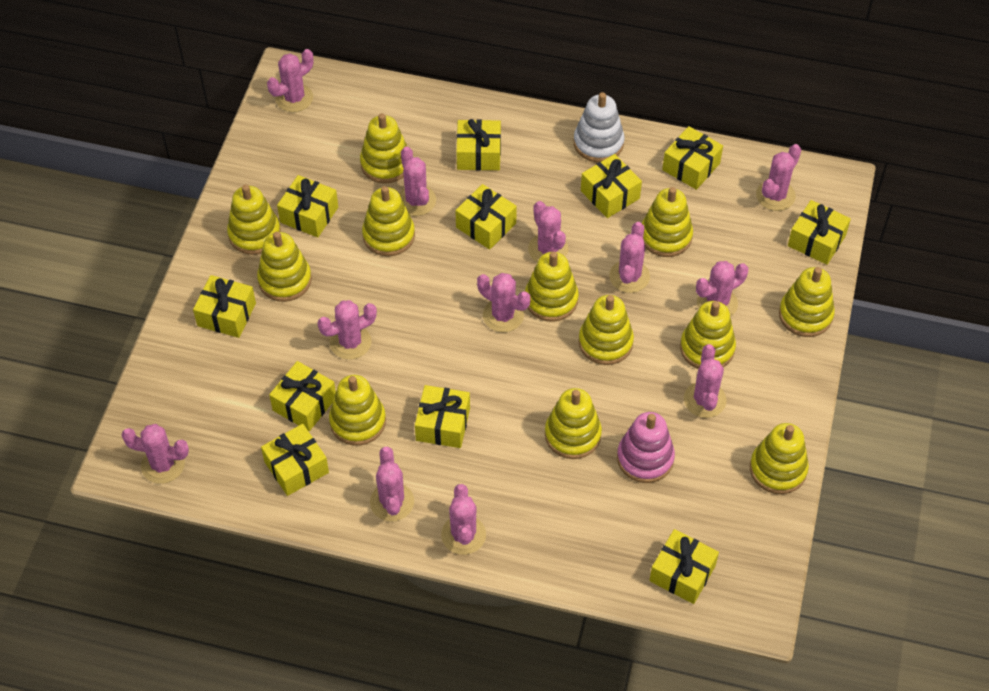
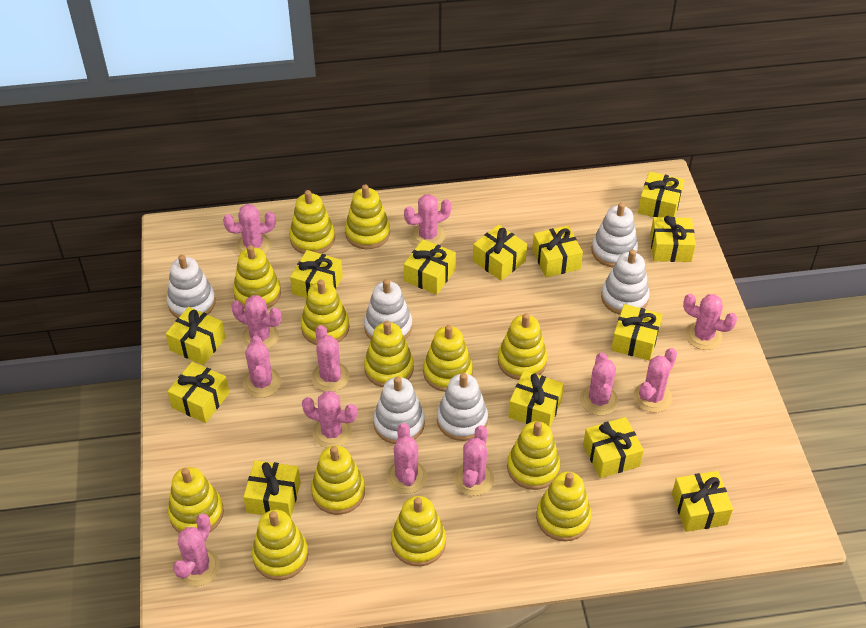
pink stacking toy: 1 -> 0
white stacking toy: 1 -> 6
yellow gift: 11 -> 13
yellow stacking toy: 12 -> 13

